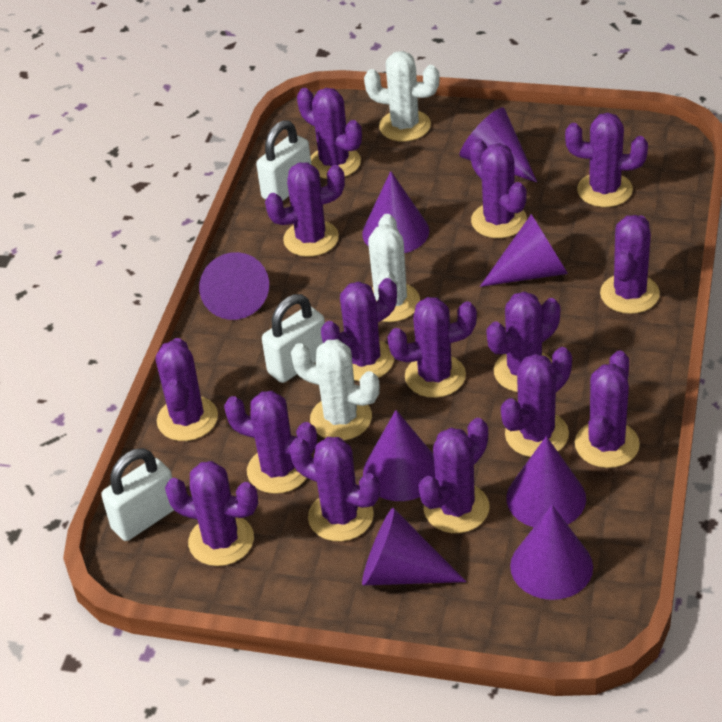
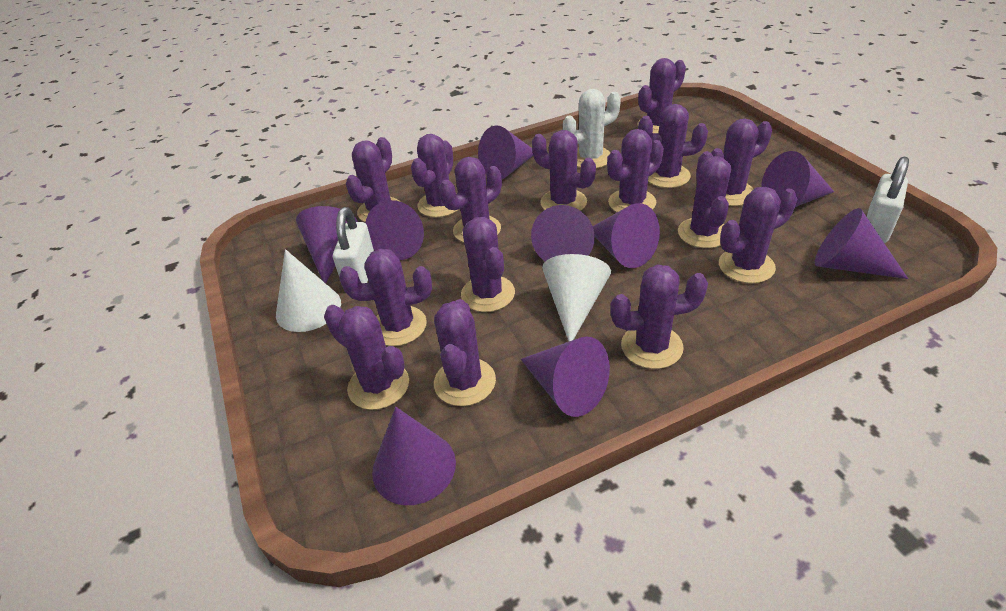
purple cone: 8 -> 9
white cactus: 3 -> 1
white cone: 0 -> 2
white padlock: 3 -> 2

